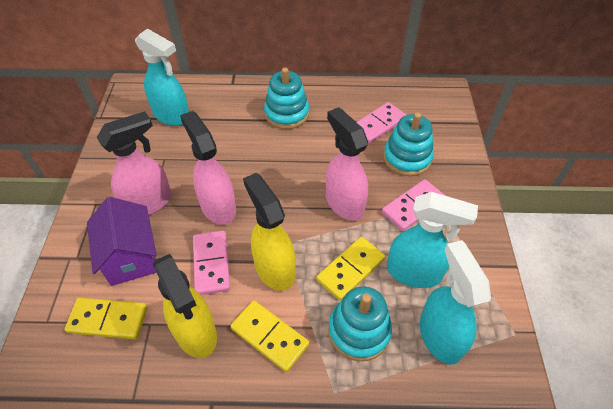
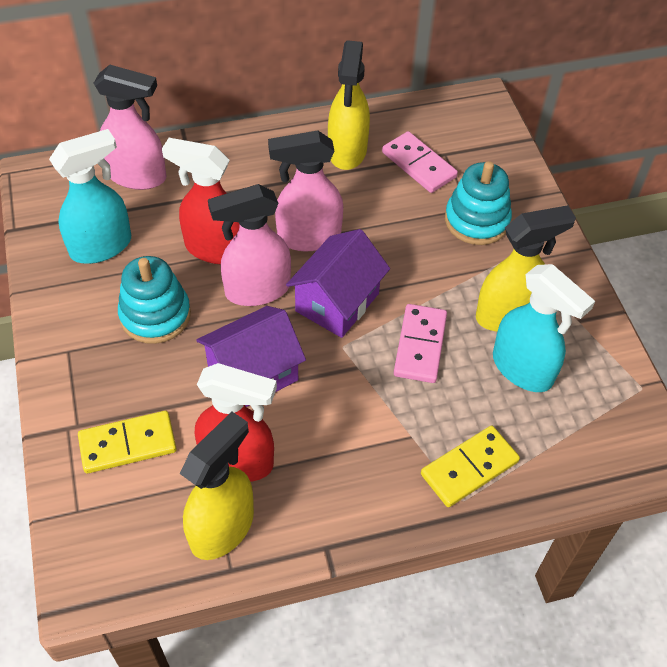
pink domino: 3 -> 2
purple house: 1 -> 2
red spray bottle: 0 -> 2
turquoise spray bottle: 3 -> 2
turquoise stacking toy: 3 -> 2
yellow domino: 3 -> 2
yellow spray bottle: 2 -> 3

